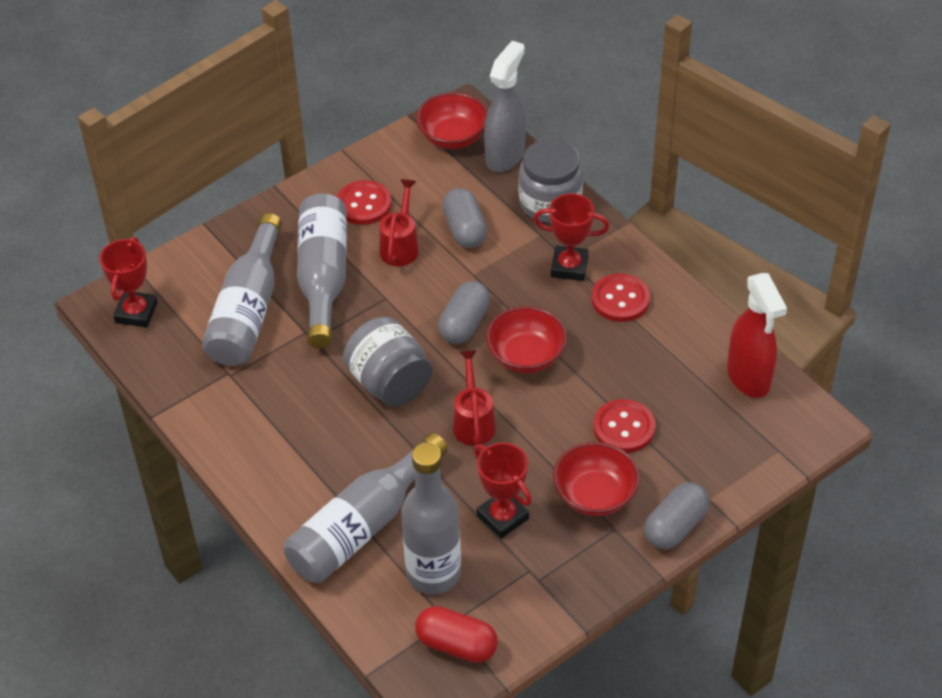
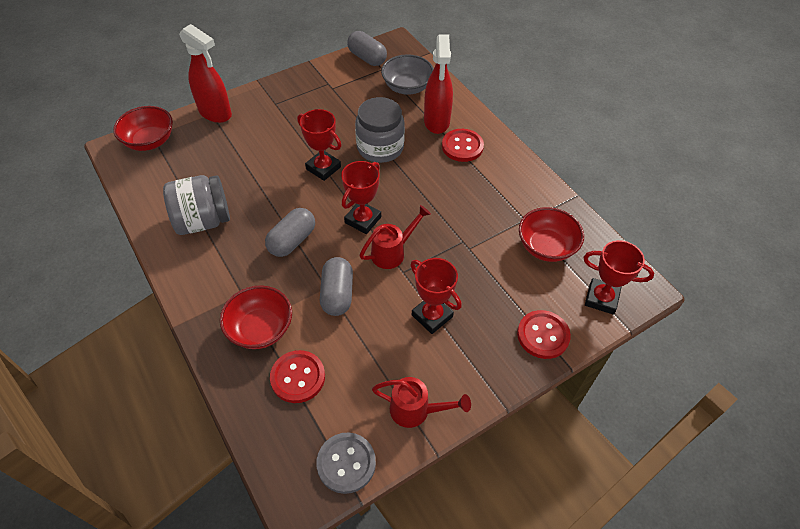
grey bottle: 4 -> 0
grey bowl: 0 -> 1
grey button: 0 -> 1
grey spray bottle: 1 -> 0
red capsule: 1 -> 0
red spray bottle: 1 -> 2
red trophy: 3 -> 4

